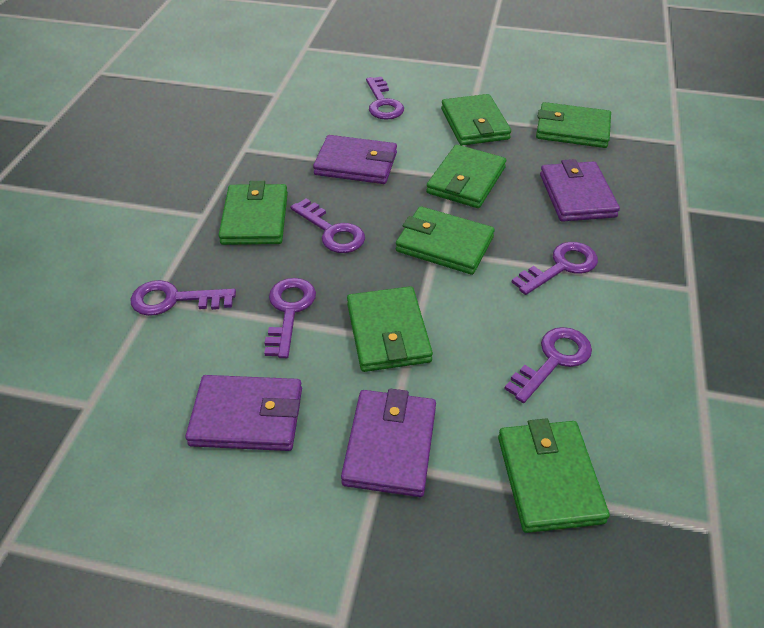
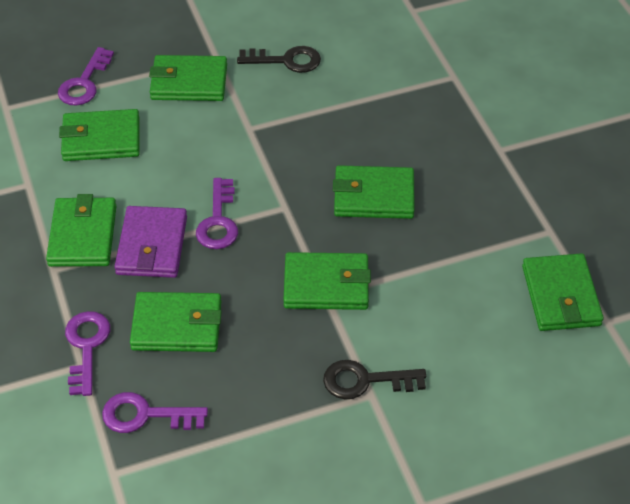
black key: 0 -> 2
purple key: 6 -> 4
purple wallet: 4 -> 1

